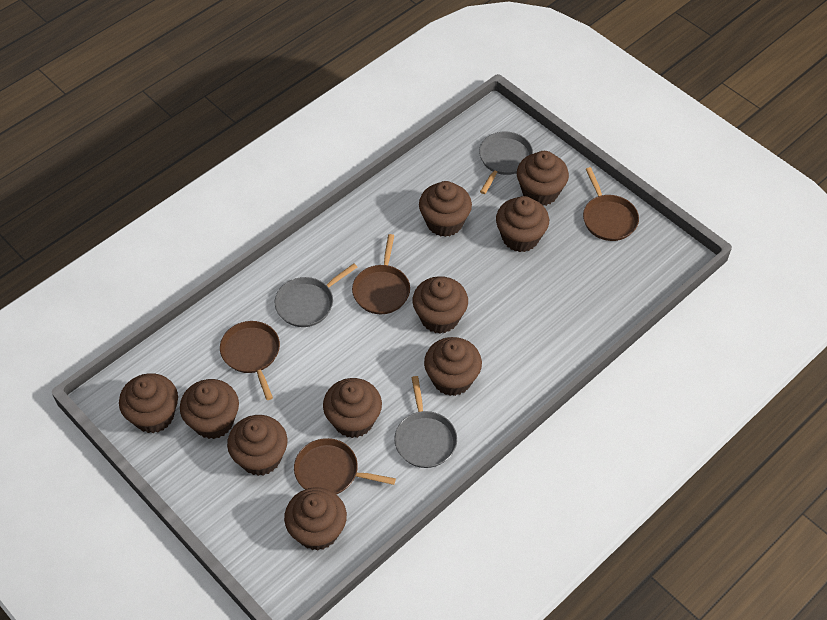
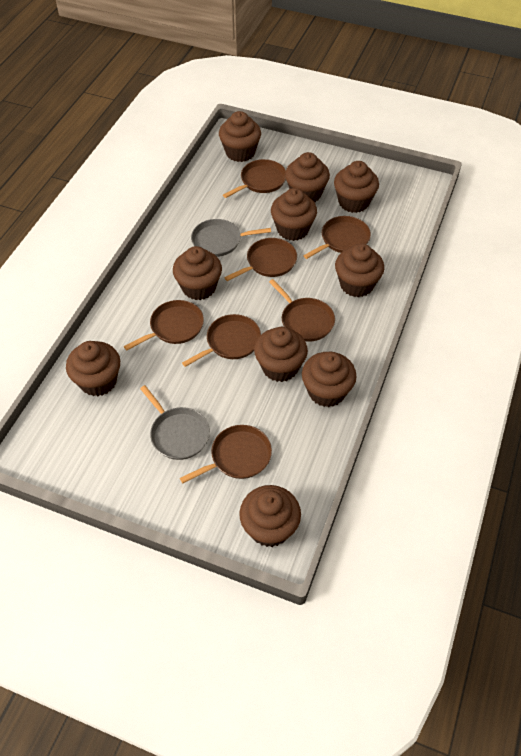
brown pan: 4 -> 7
grey pan: 3 -> 2

